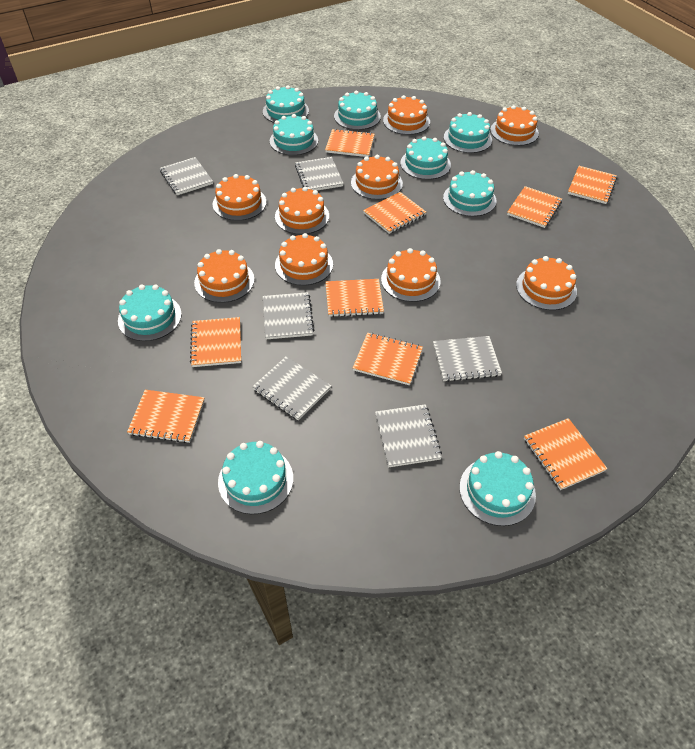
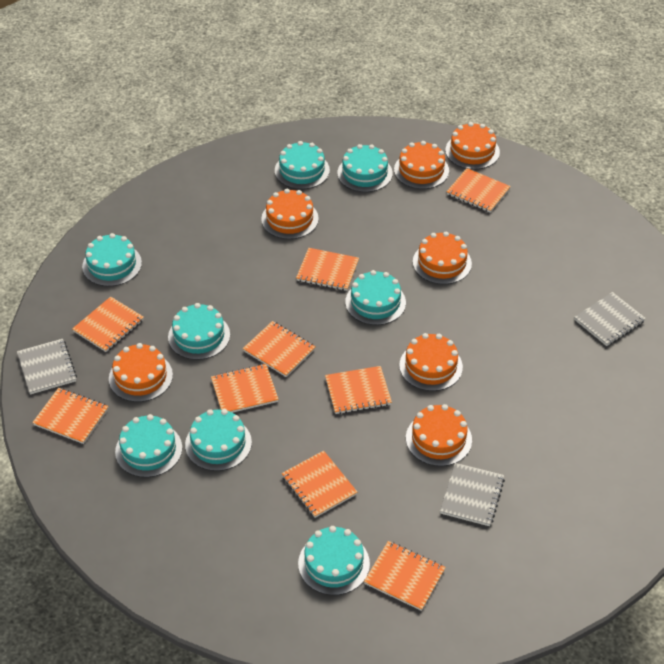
grey notebook: 6 -> 3
orange cake: 9 -> 7
turquoise cake: 9 -> 8

